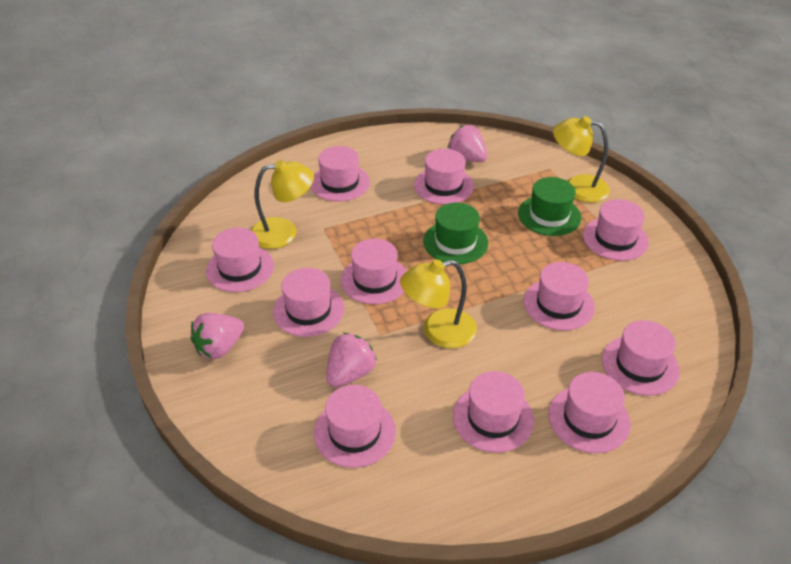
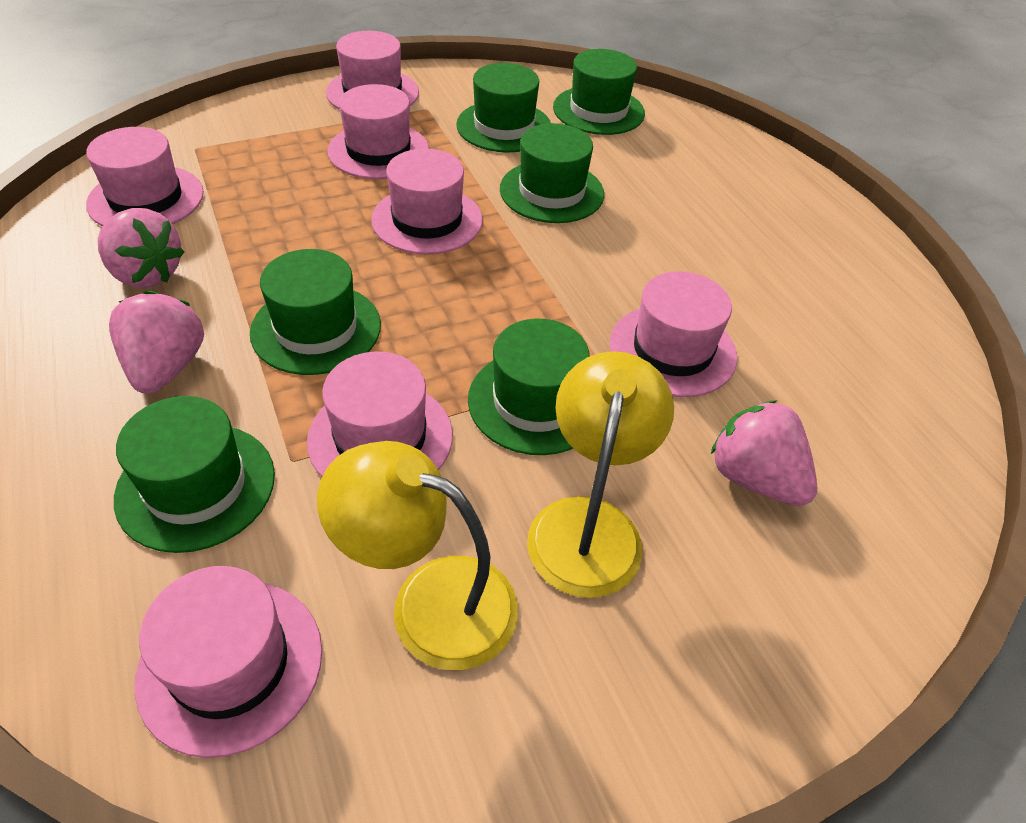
green hat: 2 -> 6
pink hat: 11 -> 7
yellow lamp: 3 -> 2

